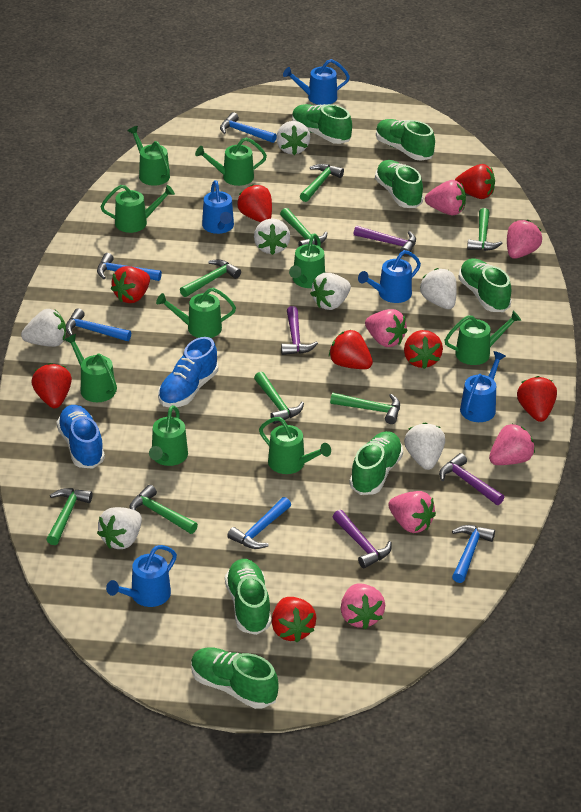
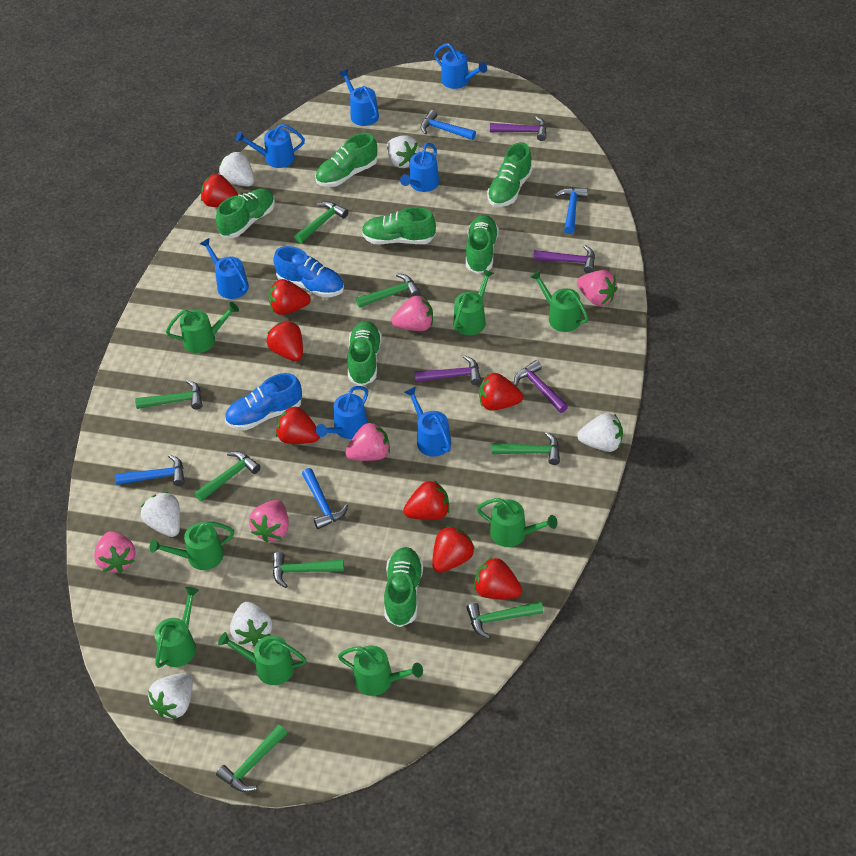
blue hammer: 5 -> 4
blue watering can: 5 -> 7
green watering can: 9 -> 8
pink strawberry: 6 -> 5
white strawberry: 7 -> 6

